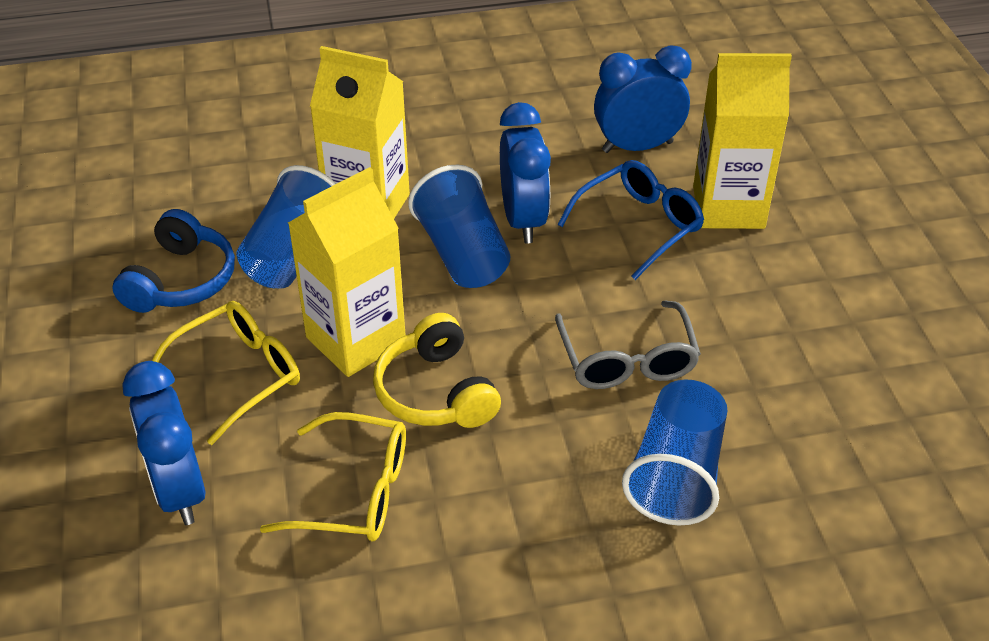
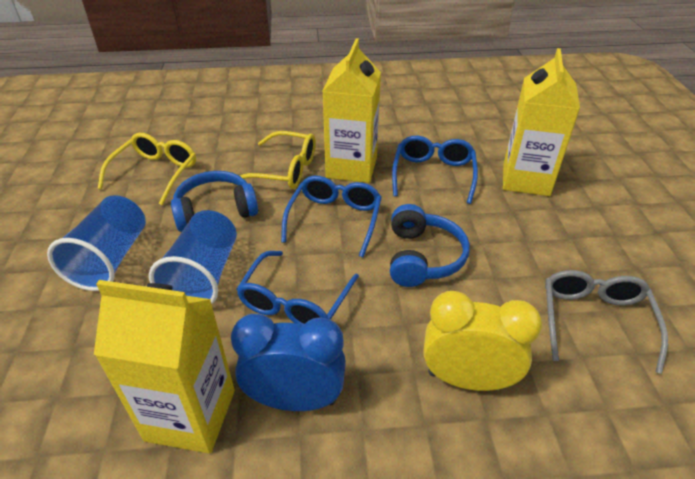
blue clock: 3 -> 1
blue cup: 3 -> 2
blue glasses: 1 -> 3
blue headphones: 1 -> 2
yellow clock: 0 -> 1
yellow headphones: 1 -> 0

